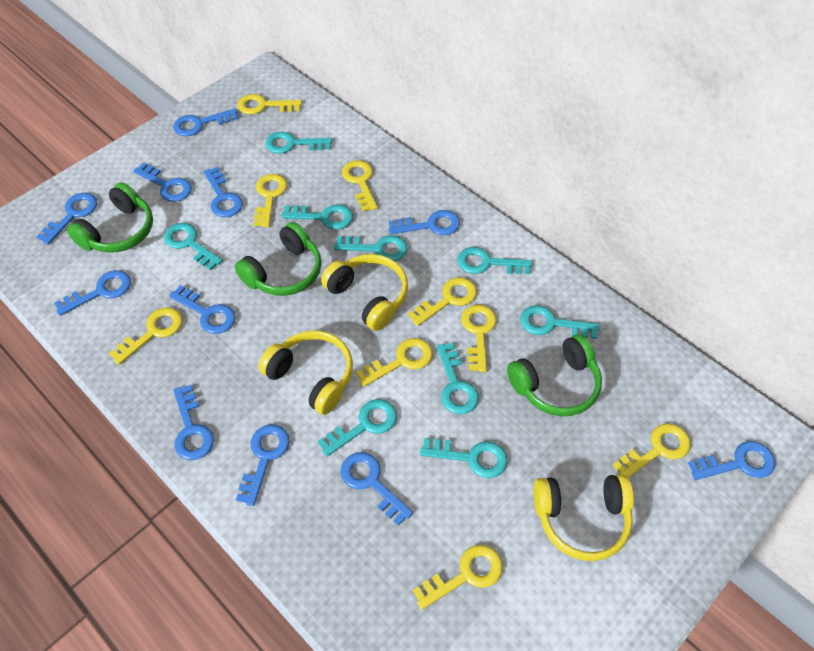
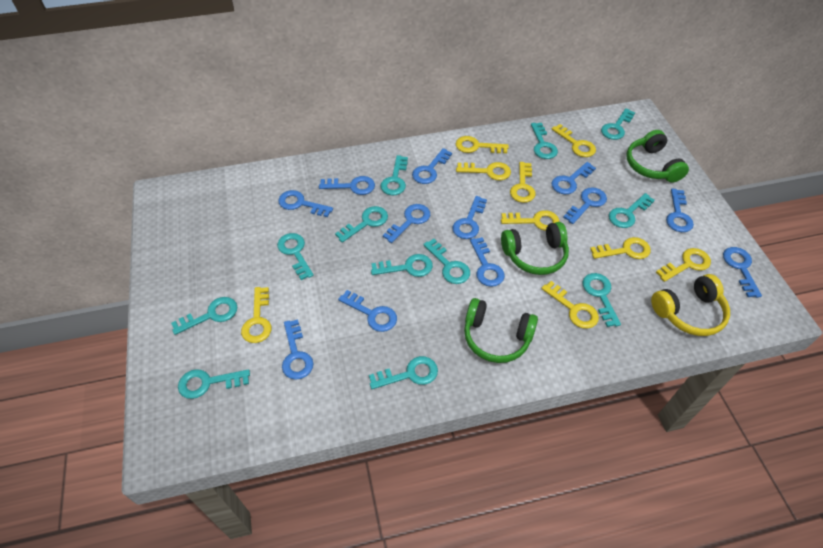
blue key: 11 -> 12
turquoise key: 9 -> 12
yellow headphones: 3 -> 1

